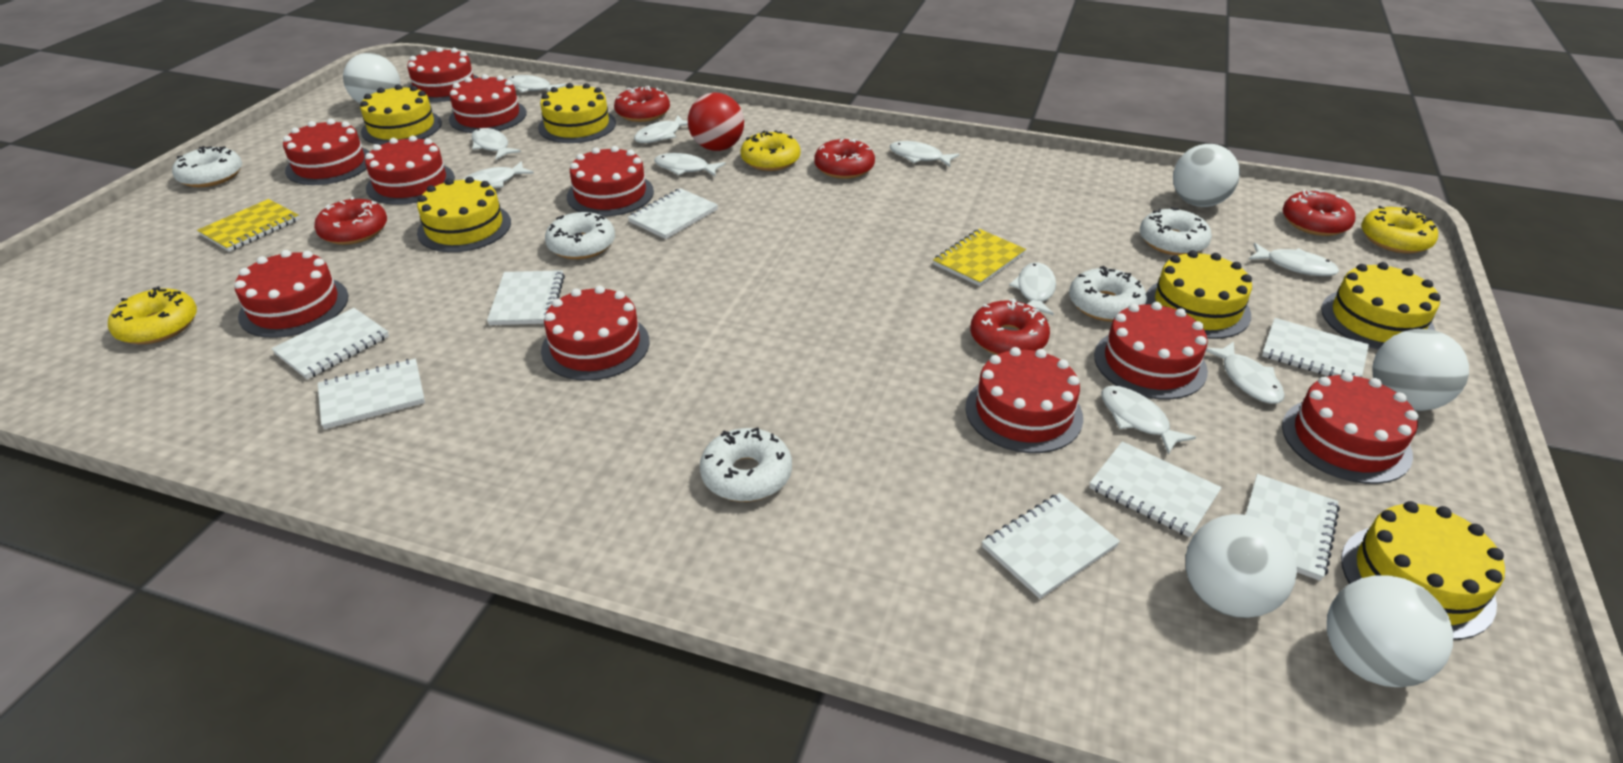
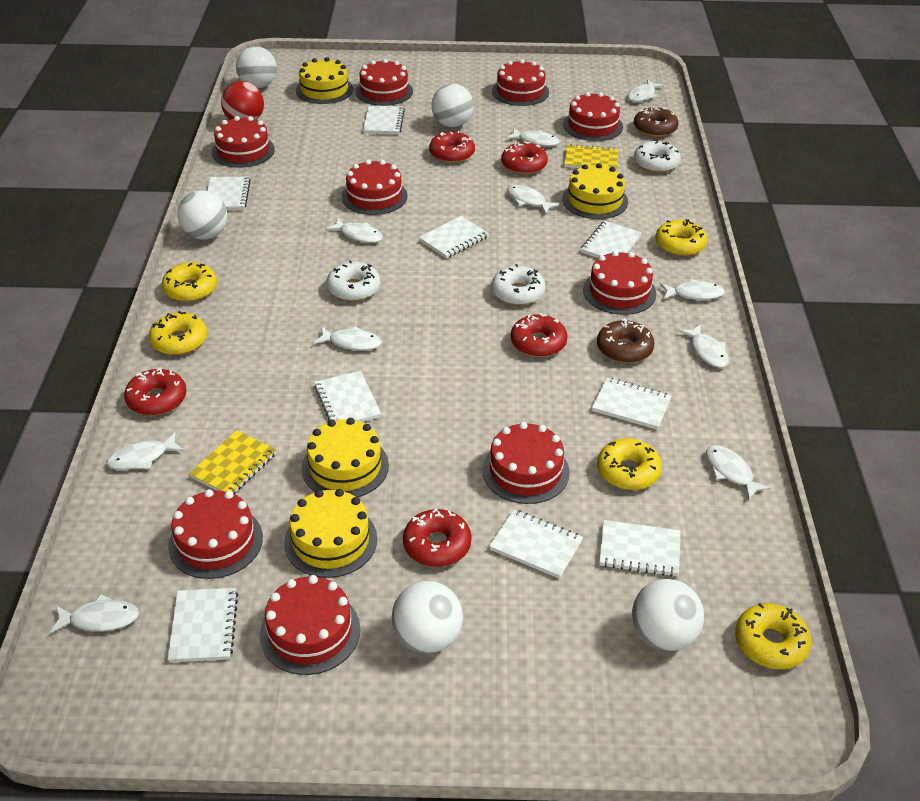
brown donut: 0 -> 2
red cake: 10 -> 9
white donut: 5 -> 3
white notebook: 8 -> 9
yellow cake: 6 -> 4
yellow donut: 3 -> 5

